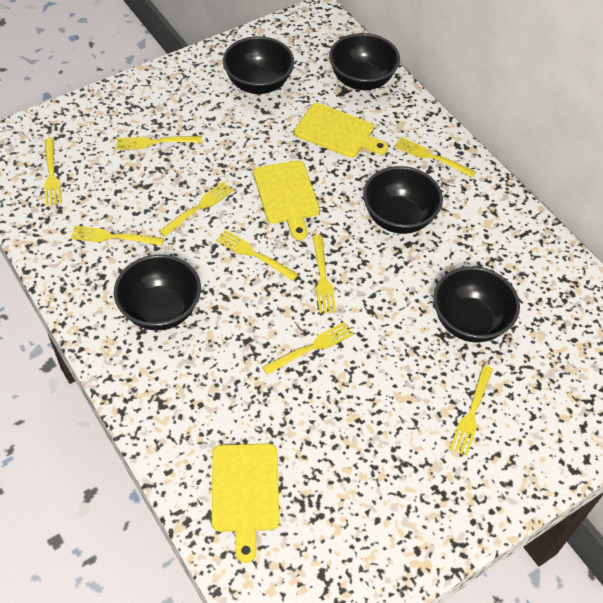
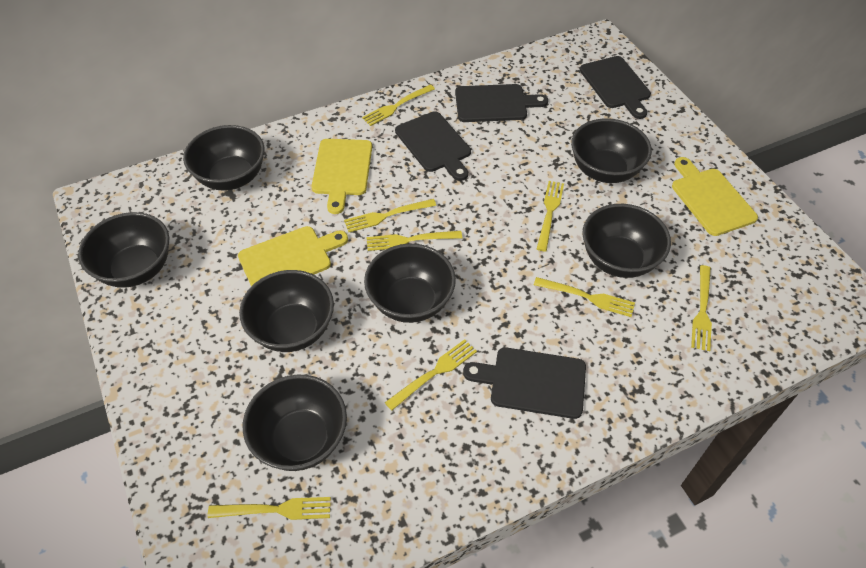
black bowl: 5 -> 7
black cutting board: 0 -> 4
yellow fork: 9 -> 8

